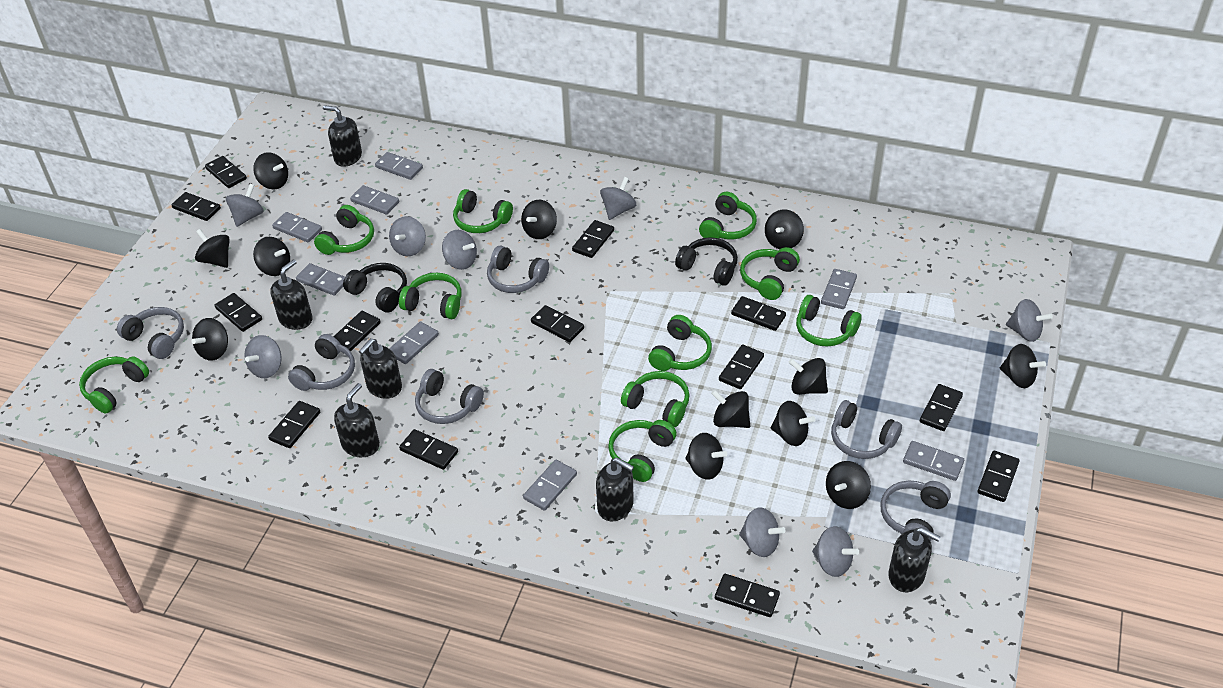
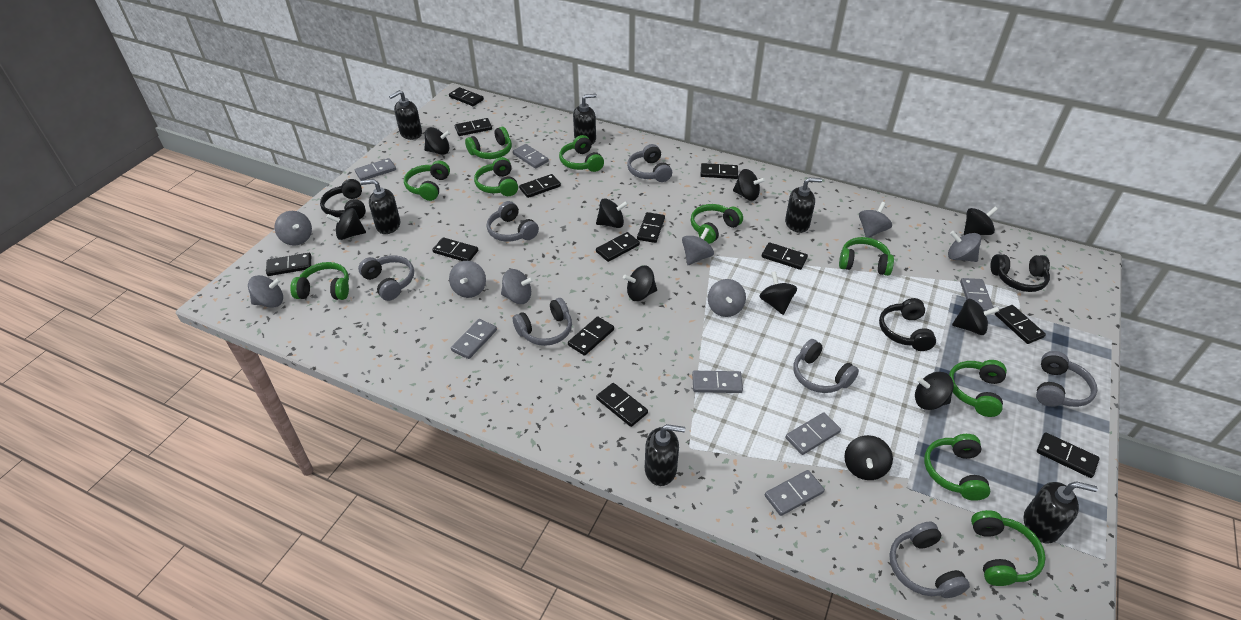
black headphones: 2 -> 3
black spinning top: 12 -> 10
grey domino: 8 -> 7
grey headphones: 6 -> 7

